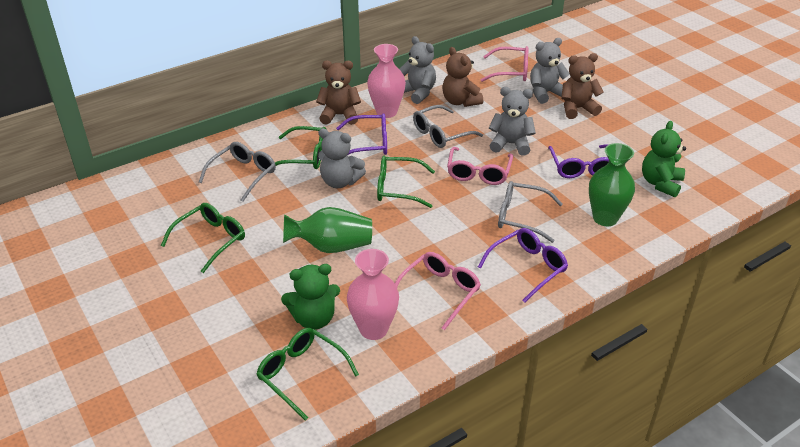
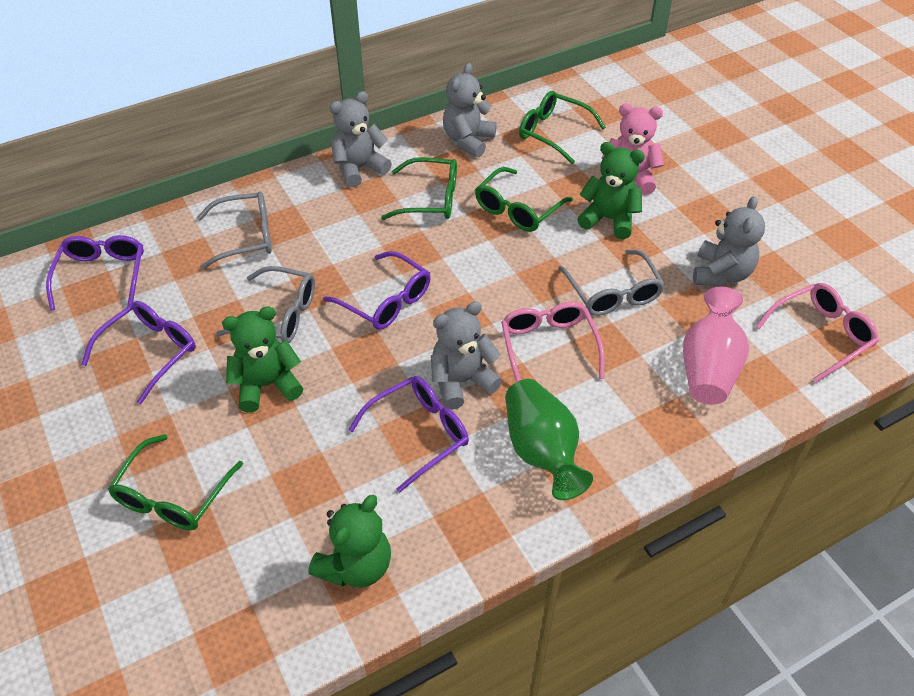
brown teddy bear: 3 -> 0
green teddy bear: 2 -> 3
green vase: 2 -> 1
pink glasses: 3 -> 2
pink teddy bear: 0 -> 1
pink vase: 2 -> 1
purple glasses: 3 -> 4

